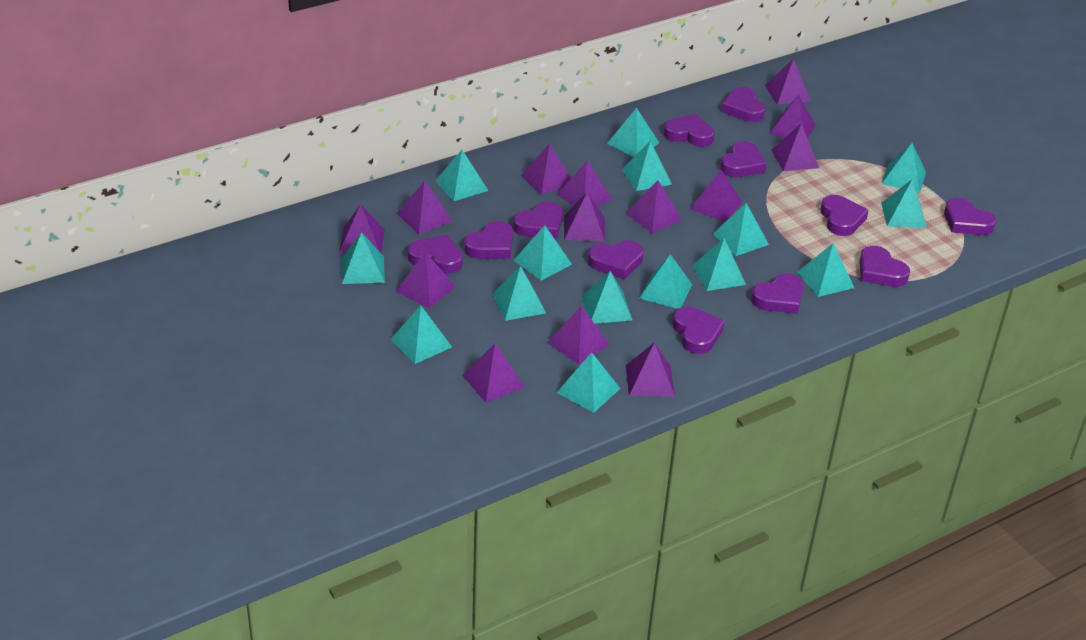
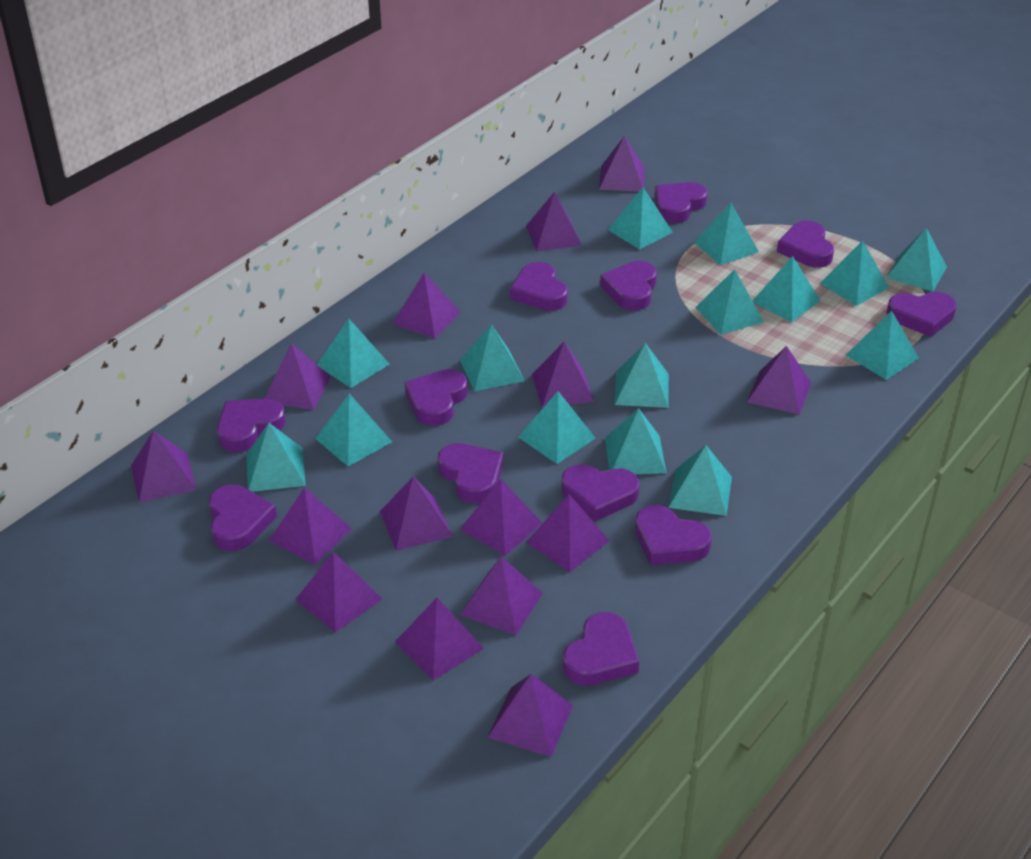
purple pyramid: 14 -> 15

